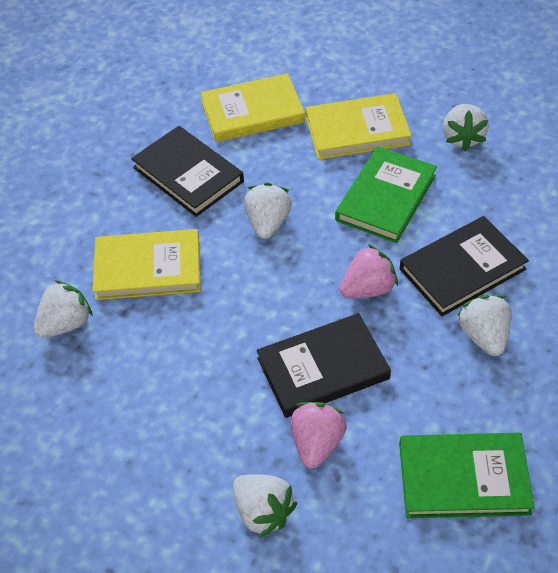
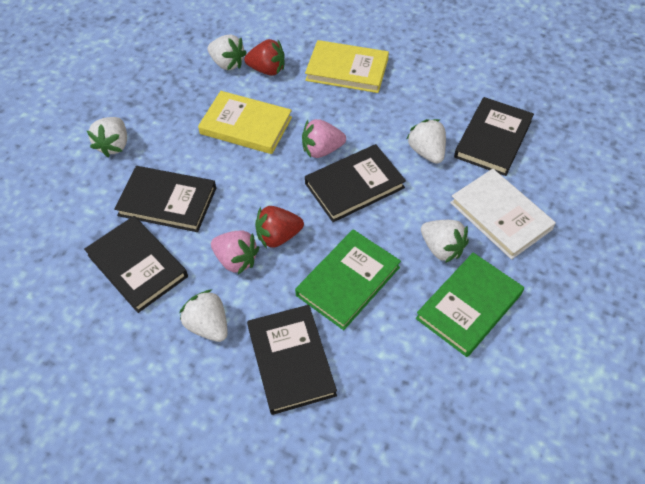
black book: 3 -> 5
red strawberry: 0 -> 2
white book: 0 -> 1
yellow book: 3 -> 2

